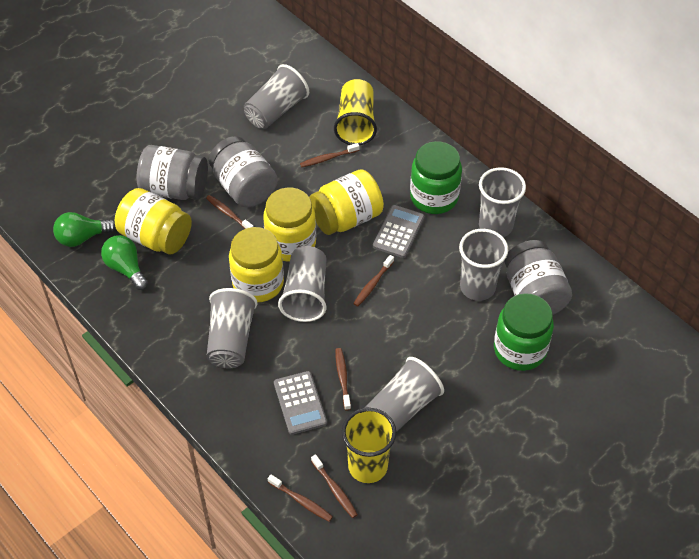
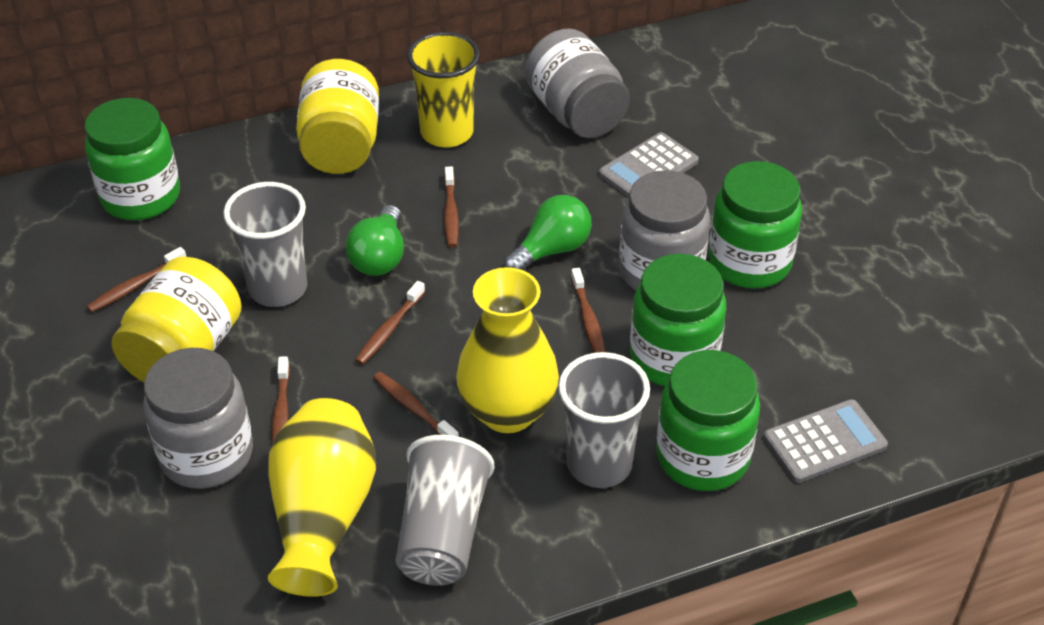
green jar: 2 -> 4
grey cup: 6 -> 3
yellow cup: 2 -> 1
yellow jar: 4 -> 2
yellow vase: 0 -> 2

